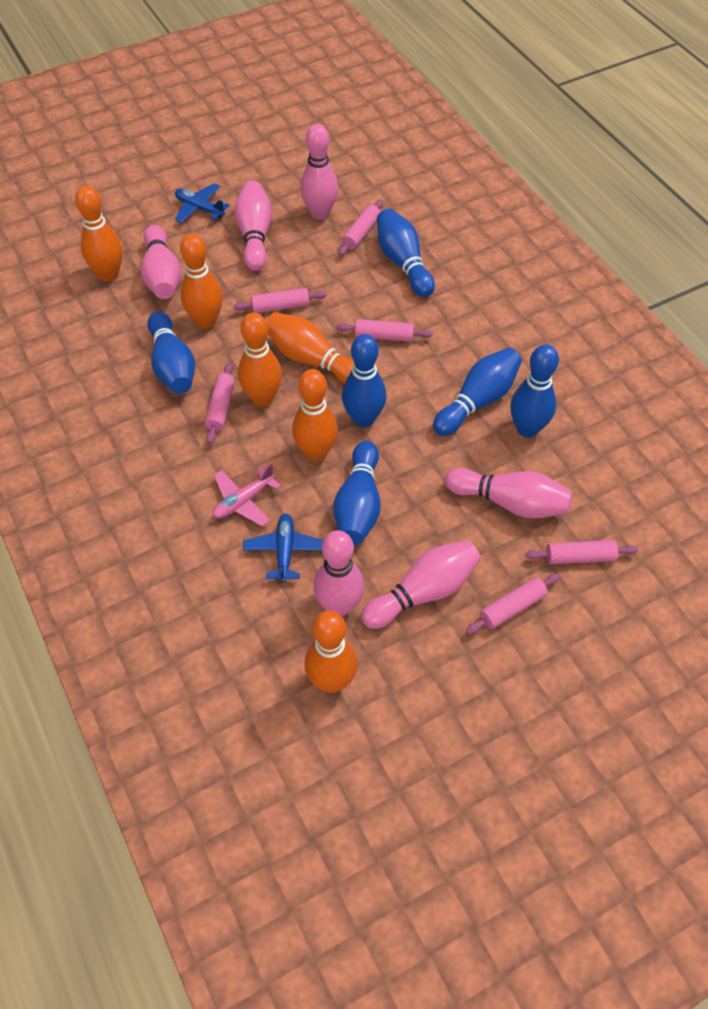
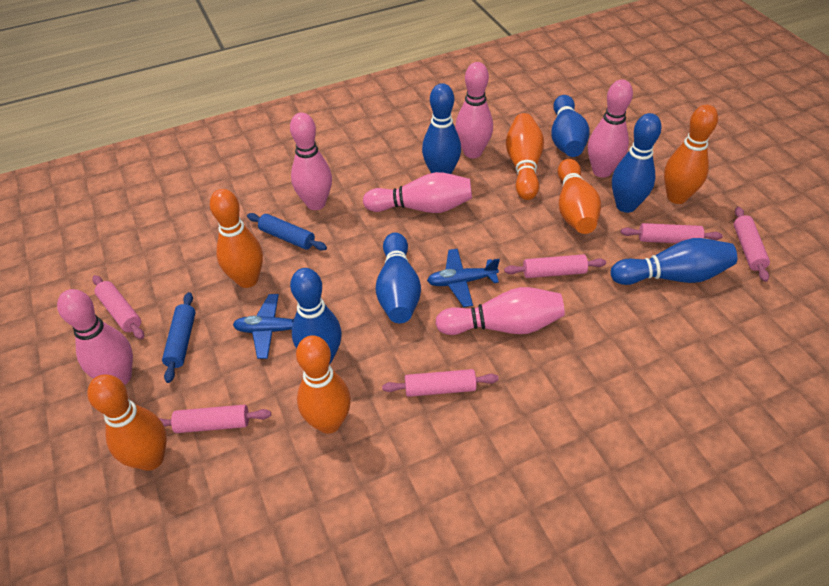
blue rolling pin: 0 -> 2
pink plane: 1 -> 0

